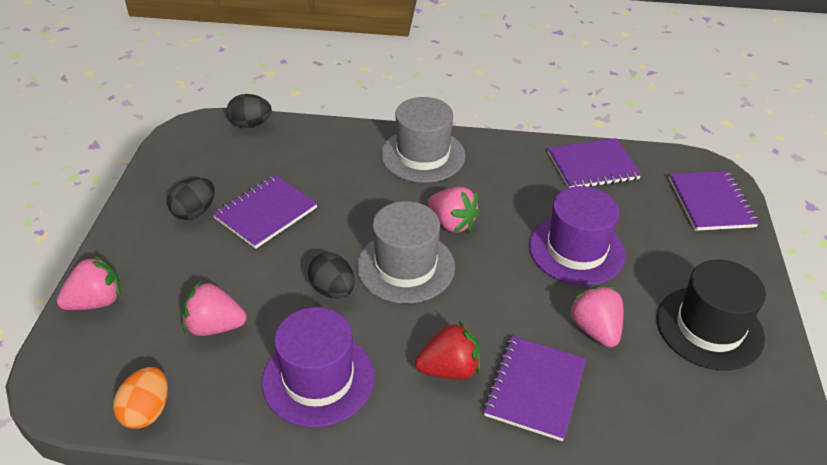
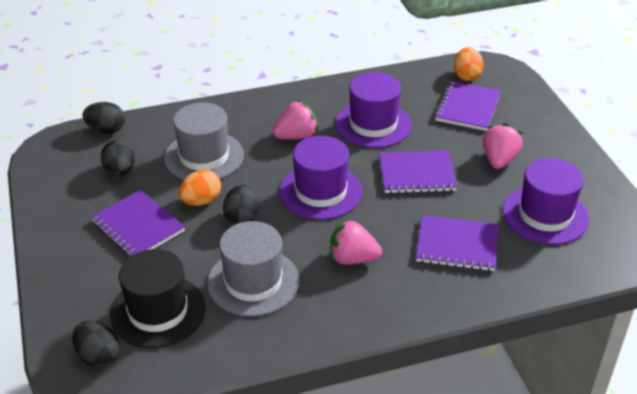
black egg: 3 -> 4
orange egg: 1 -> 2
pink strawberry: 4 -> 3
purple hat: 2 -> 3
red strawberry: 1 -> 0

